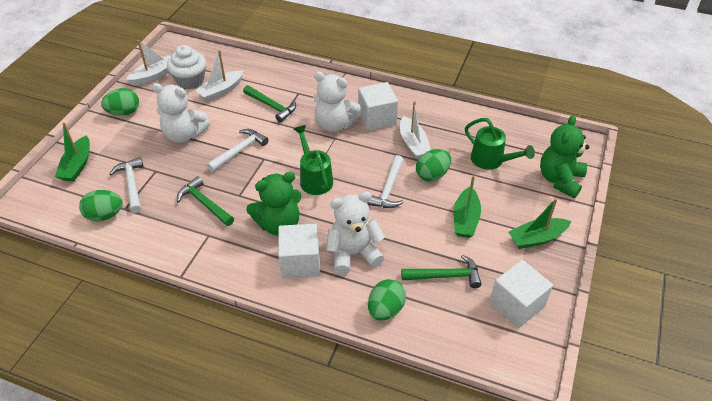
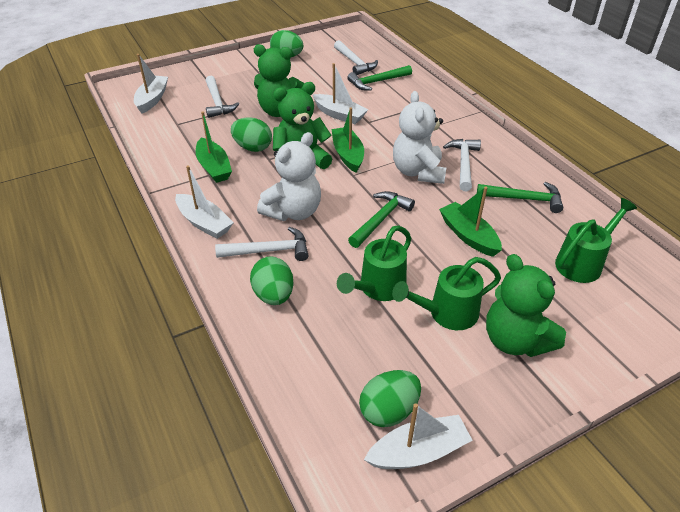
green teddy bear: 2 -> 3
green watering can: 2 -> 3
white boat: 3 -> 4
white cube: 3 -> 0
white cupcake: 1 -> 0
white hammer: 3 -> 4
white teddy bear: 3 -> 2

